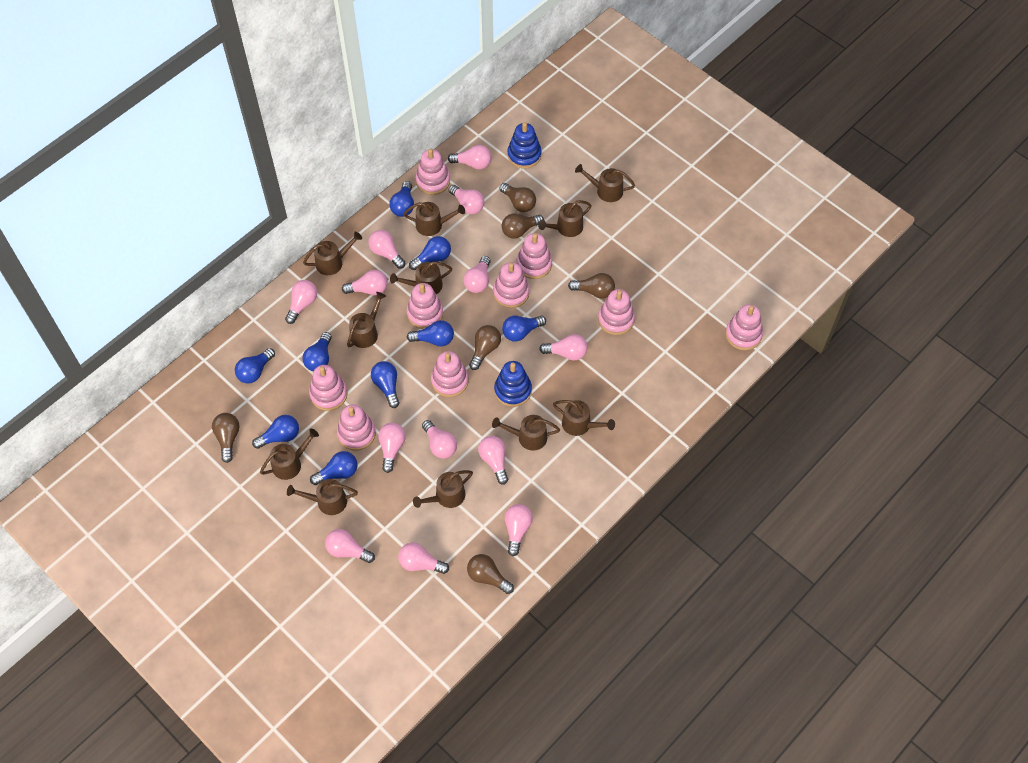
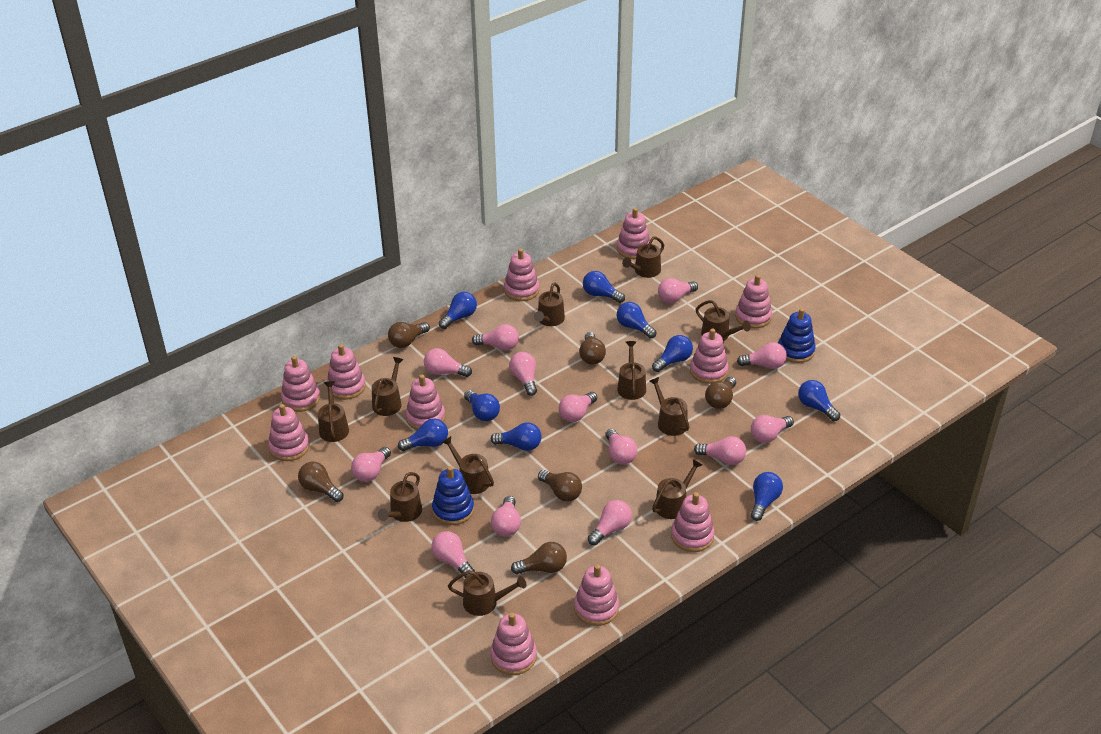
pink stacking toy: 9 -> 11

